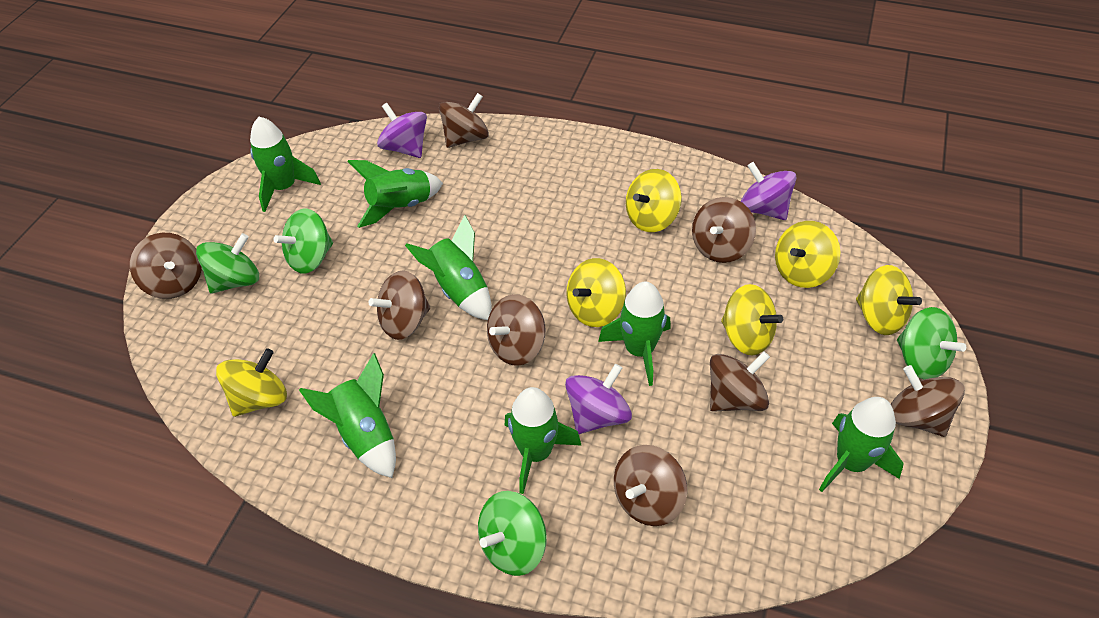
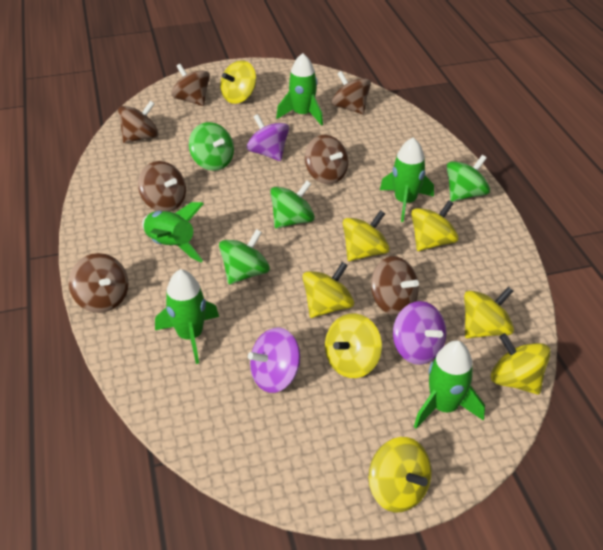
brown spinning top: 8 -> 7
green rocket: 7 -> 5
yellow spinning top: 6 -> 8

